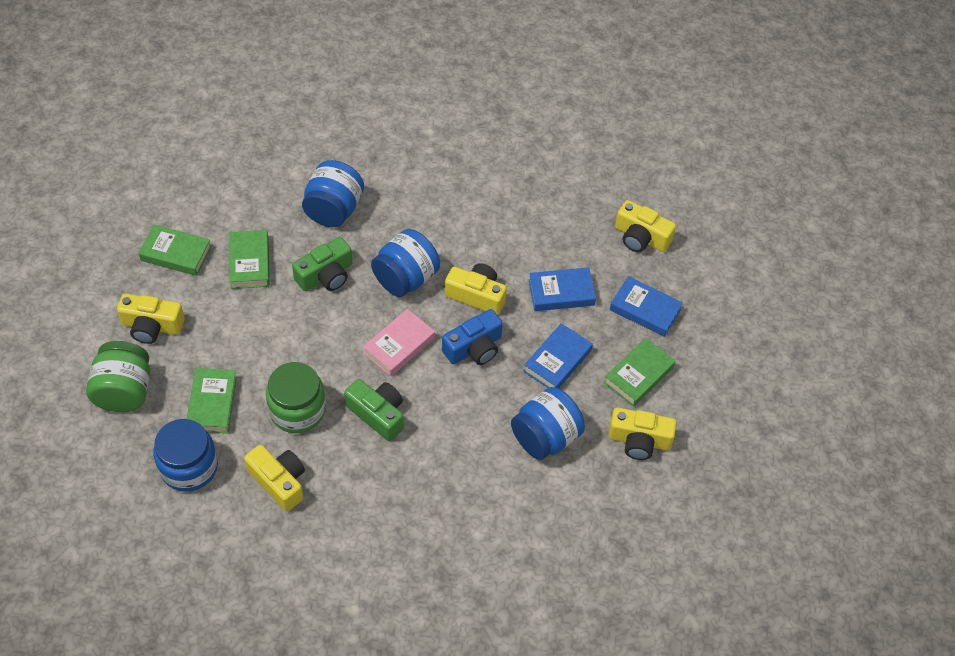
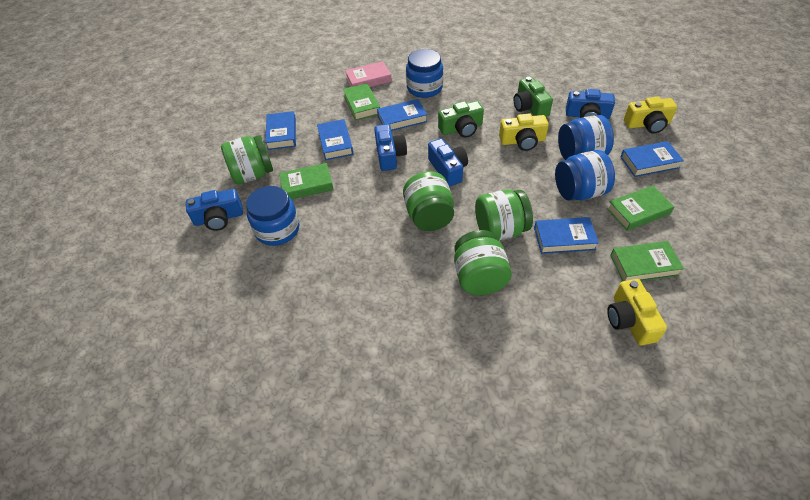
blue book: 3 -> 5
blue camera: 1 -> 4
green jar: 2 -> 4
yellow camera: 5 -> 3

